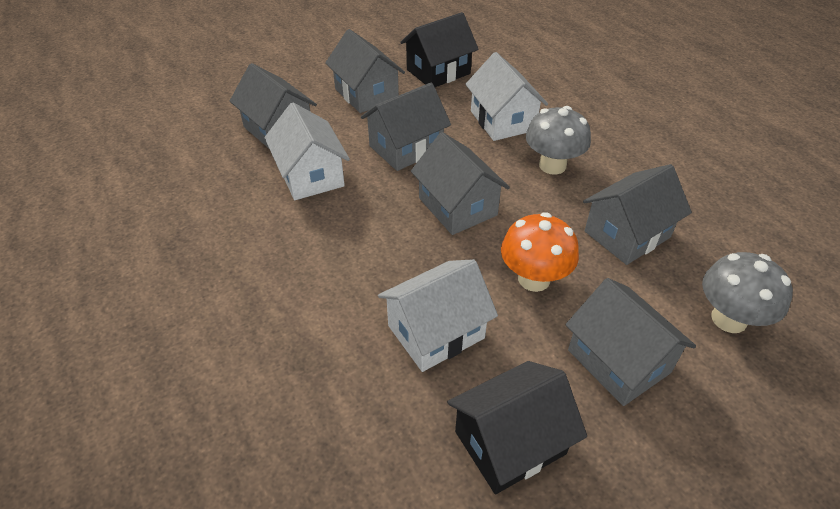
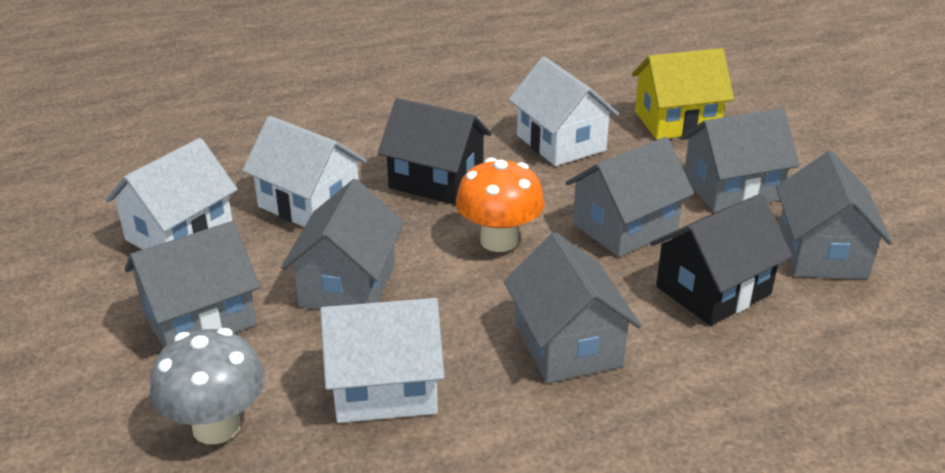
grey mushroom: 2 -> 1
white house: 3 -> 4
yellow house: 0 -> 1

